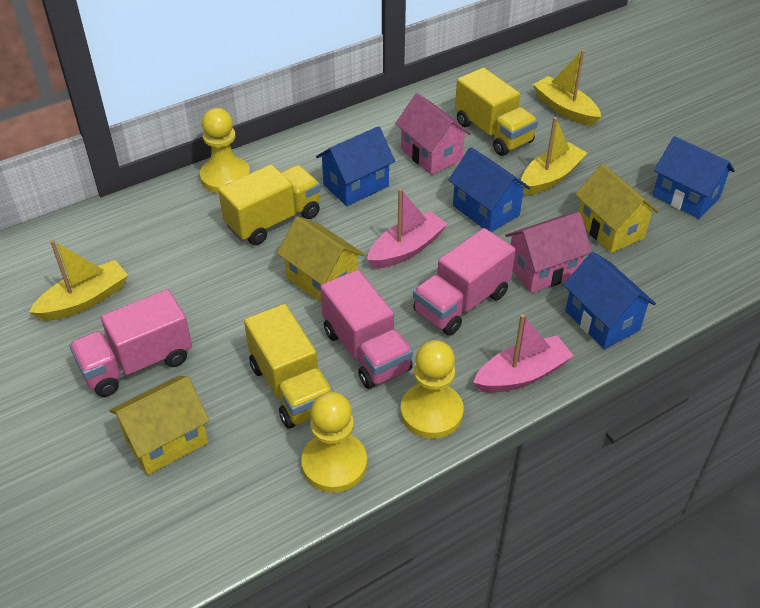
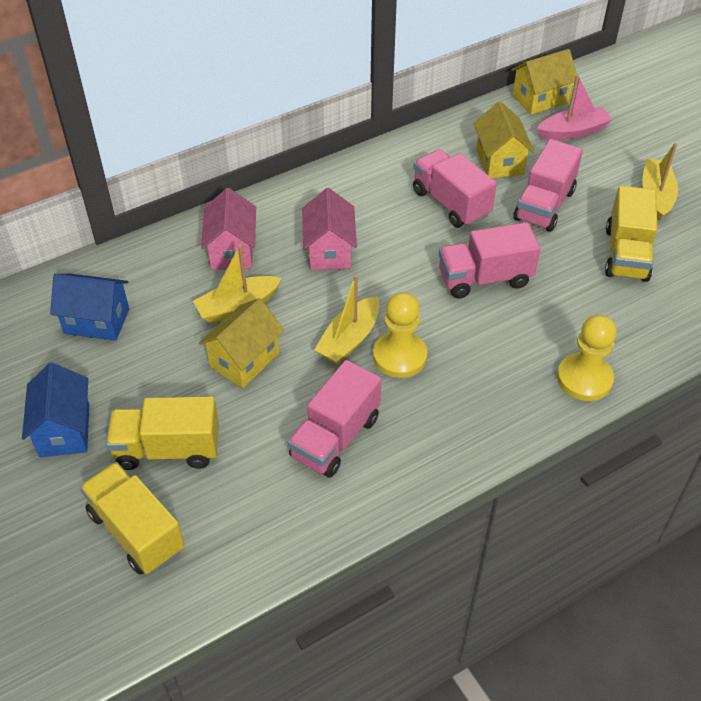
blue house: 4 -> 2
pink boat: 2 -> 1
pink truck: 3 -> 4
yellow pawn: 3 -> 2

